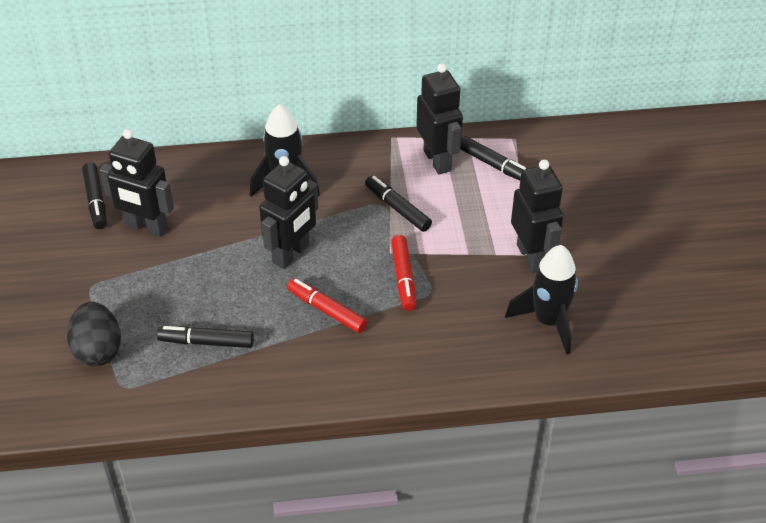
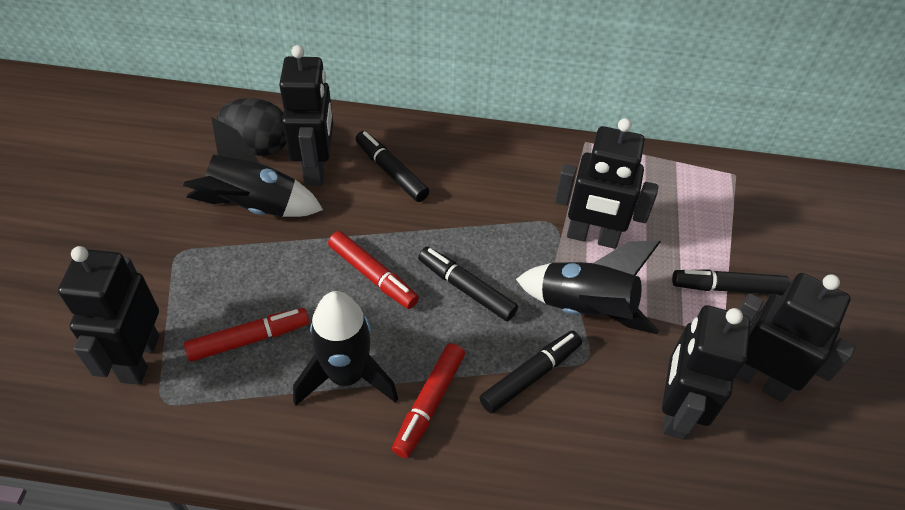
black robot: 4 -> 5
black rocket: 2 -> 3
red marker: 2 -> 3

